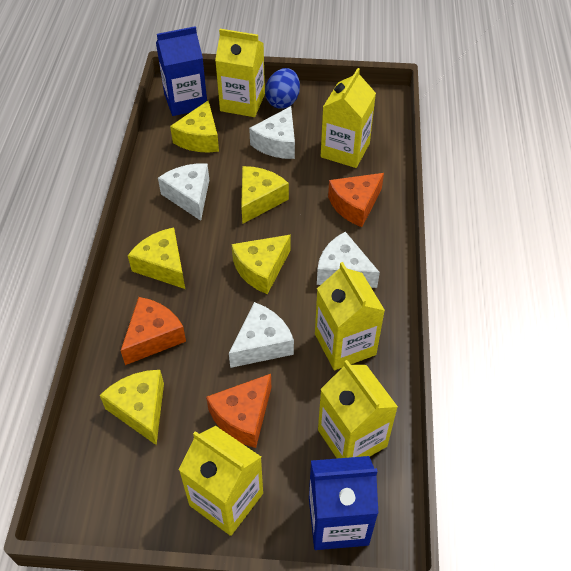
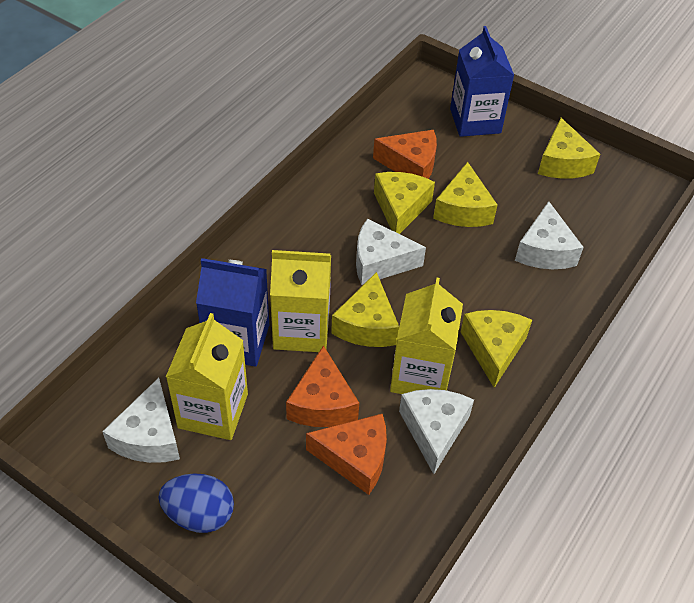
yellow carton: 5 -> 3

